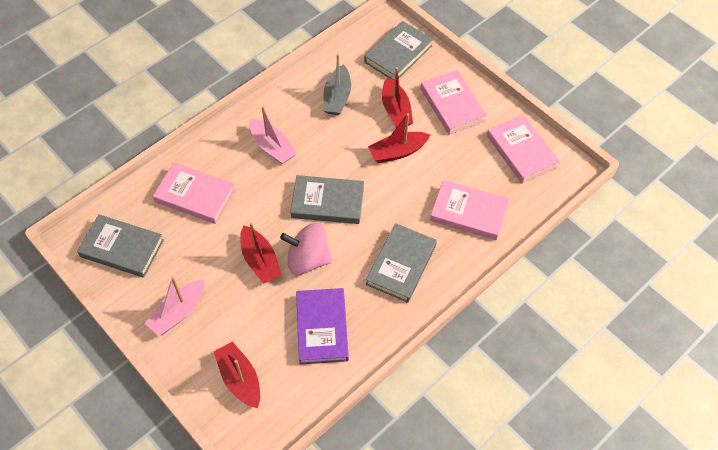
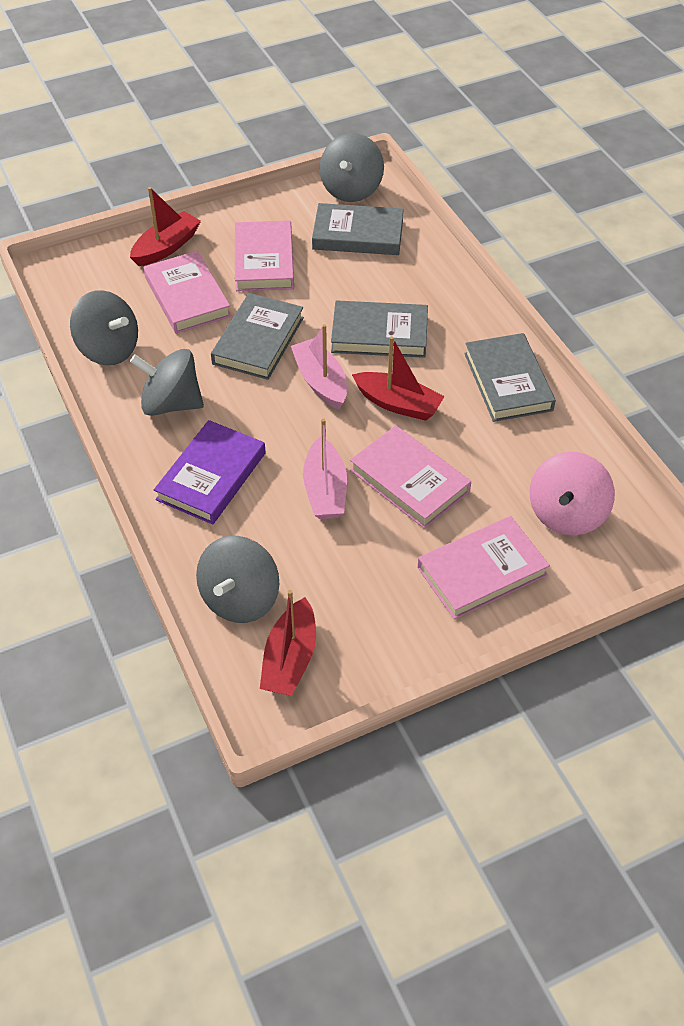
grey boat: 1 -> 0
grey spinning top: 0 -> 4
red boat: 4 -> 3

